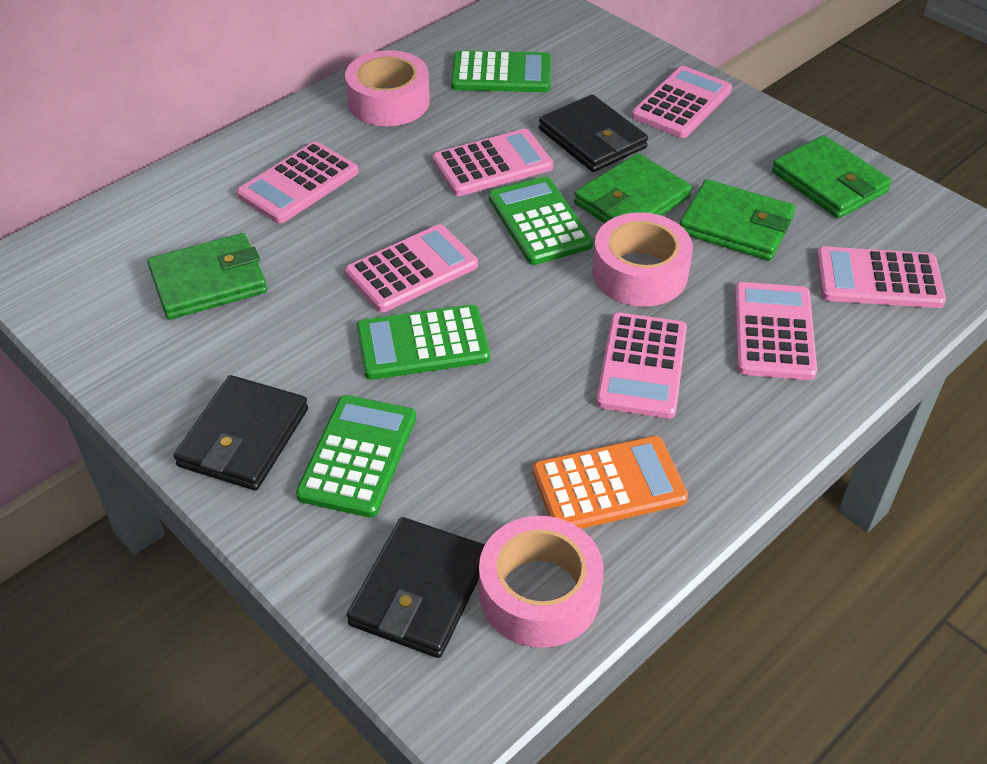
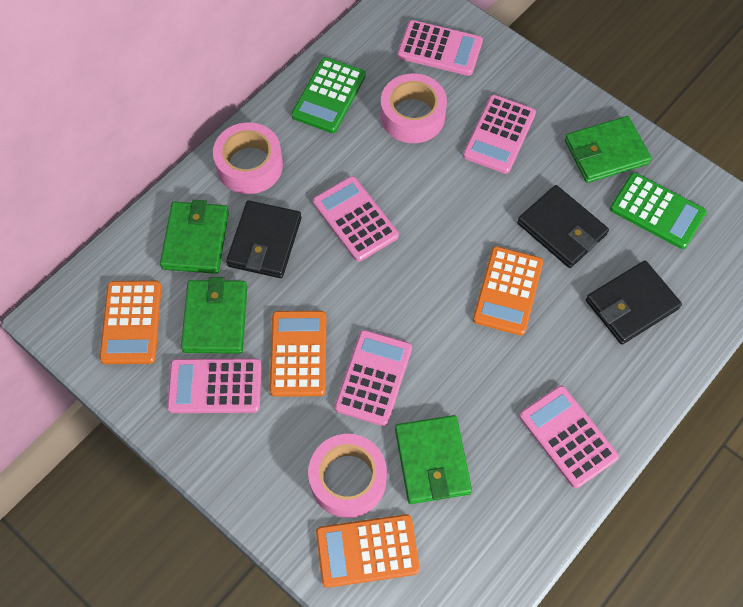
green calculator: 4 -> 2
orange calculator: 1 -> 4
pink calculator: 7 -> 6

